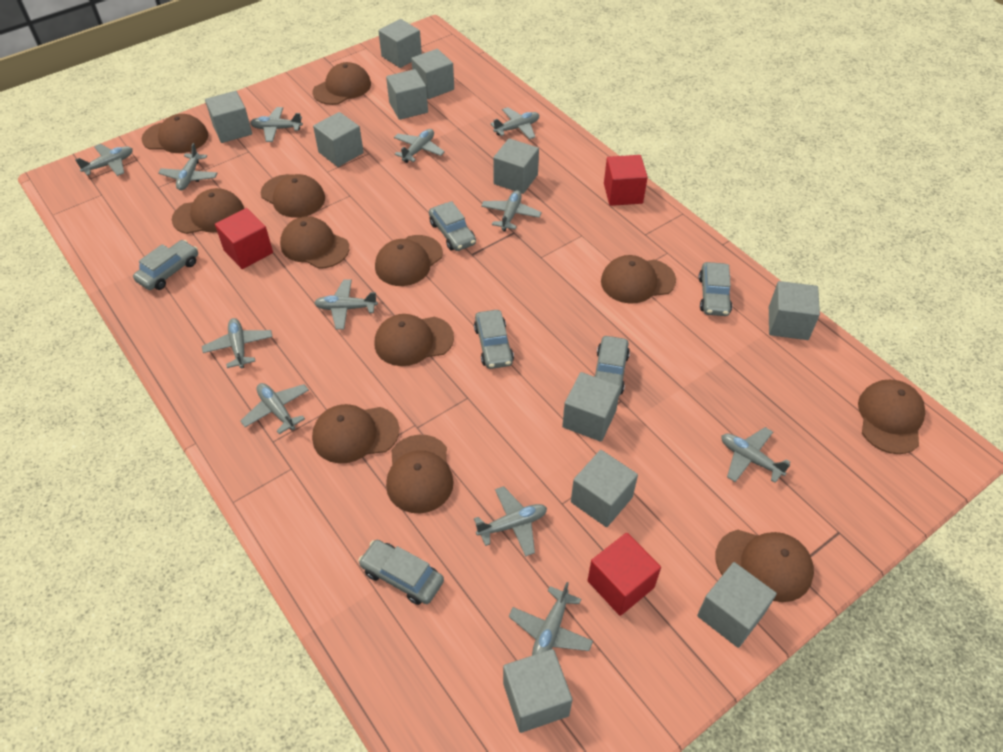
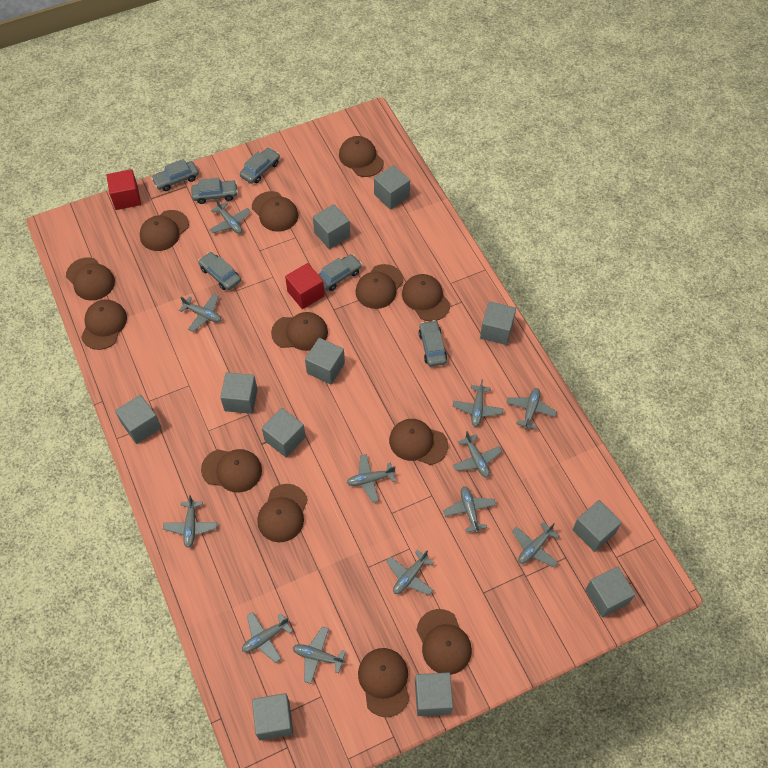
brown cap: 12 -> 13
red cube: 3 -> 2

